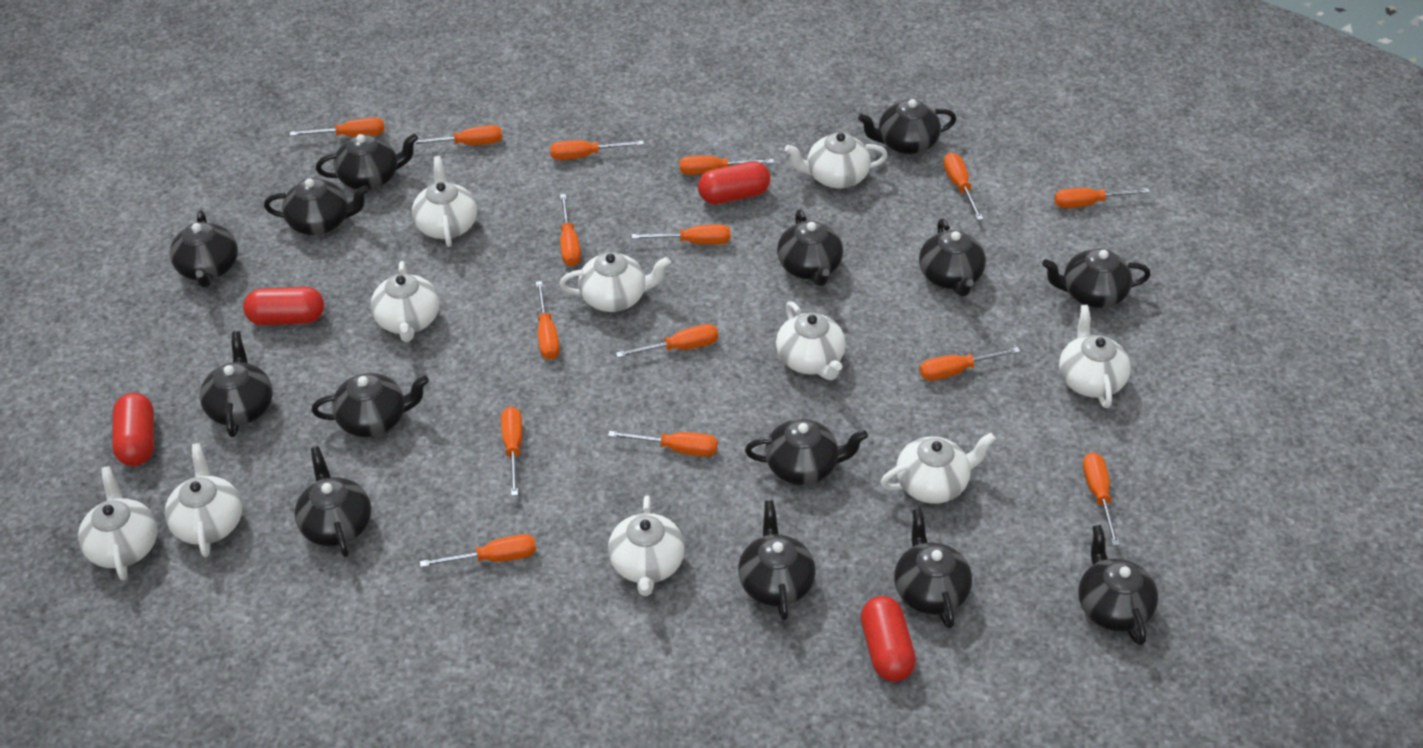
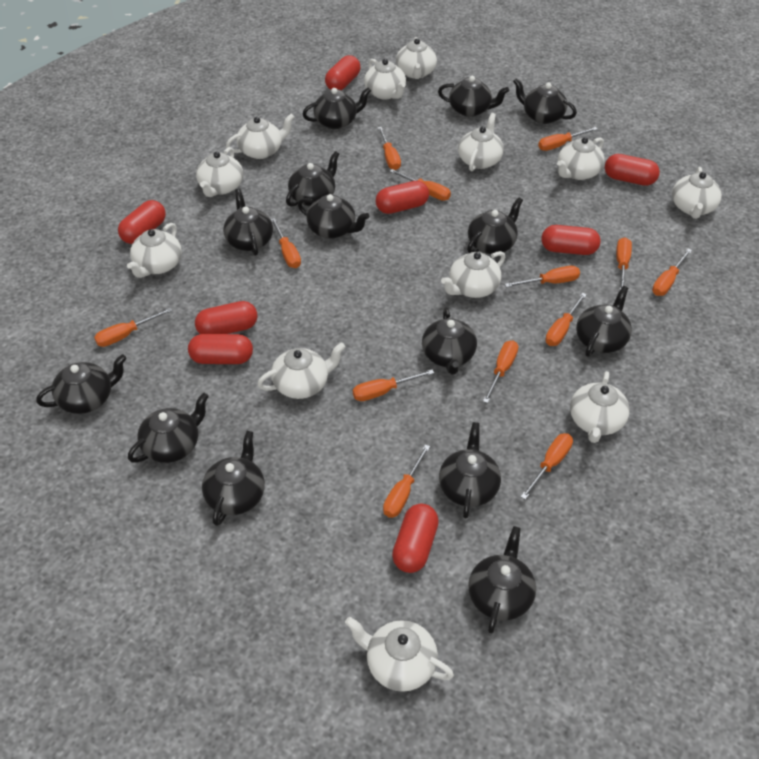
orange screwdriver: 15 -> 13
red capsule: 4 -> 8
white teapot: 10 -> 12

